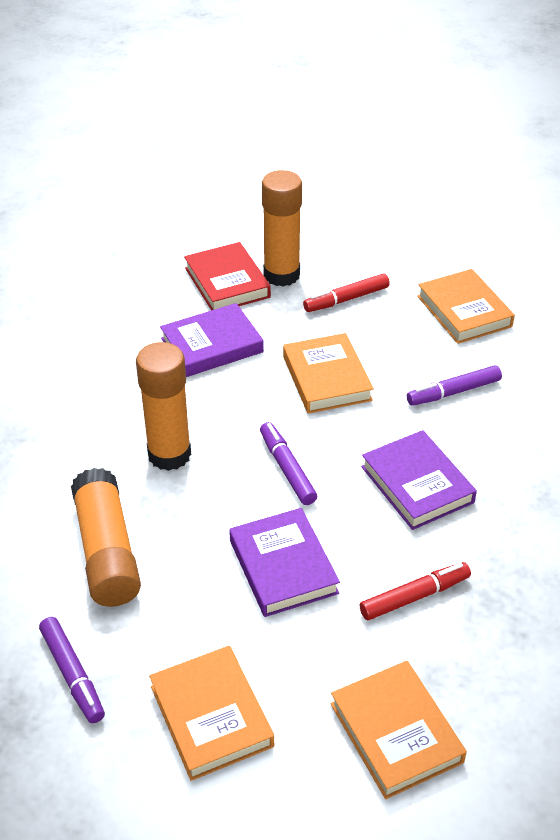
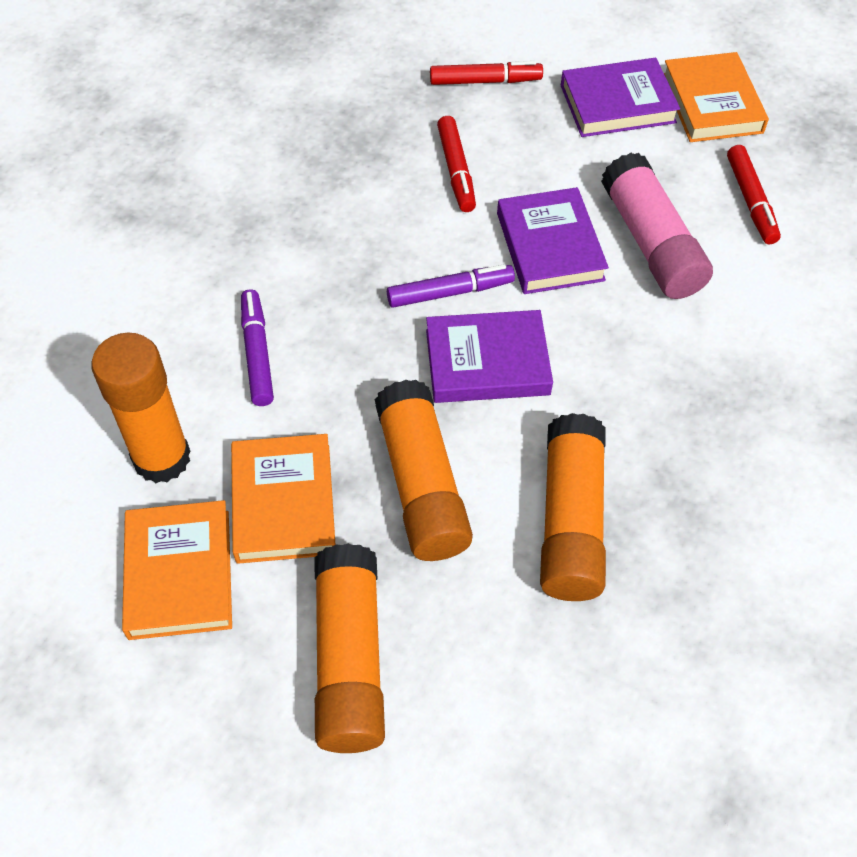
orange book: 4 -> 3
orange glue stick: 3 -> 4
pink glue stick: 0 -> 1
purple marker: 3 -> 2
red book: 1 -> 0
red marker: 2 -> 3

